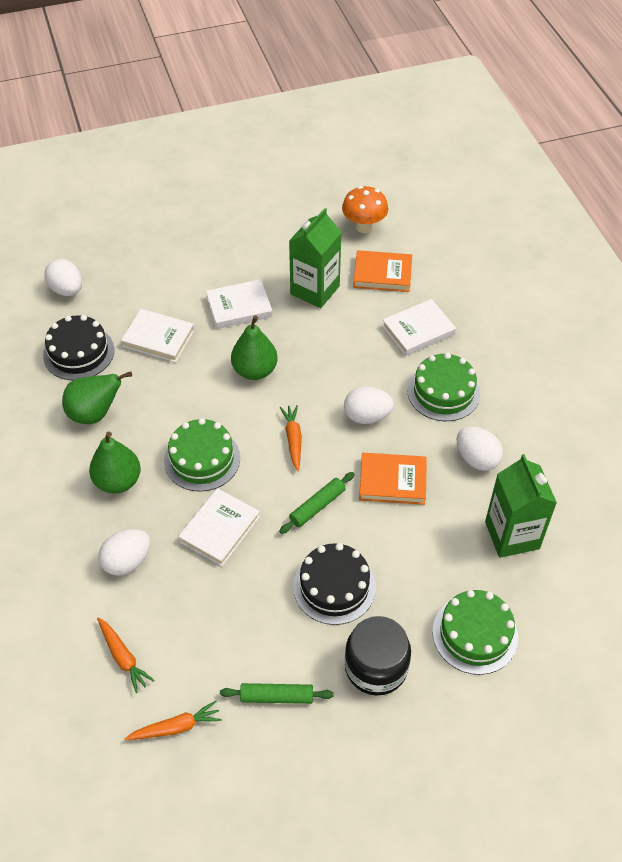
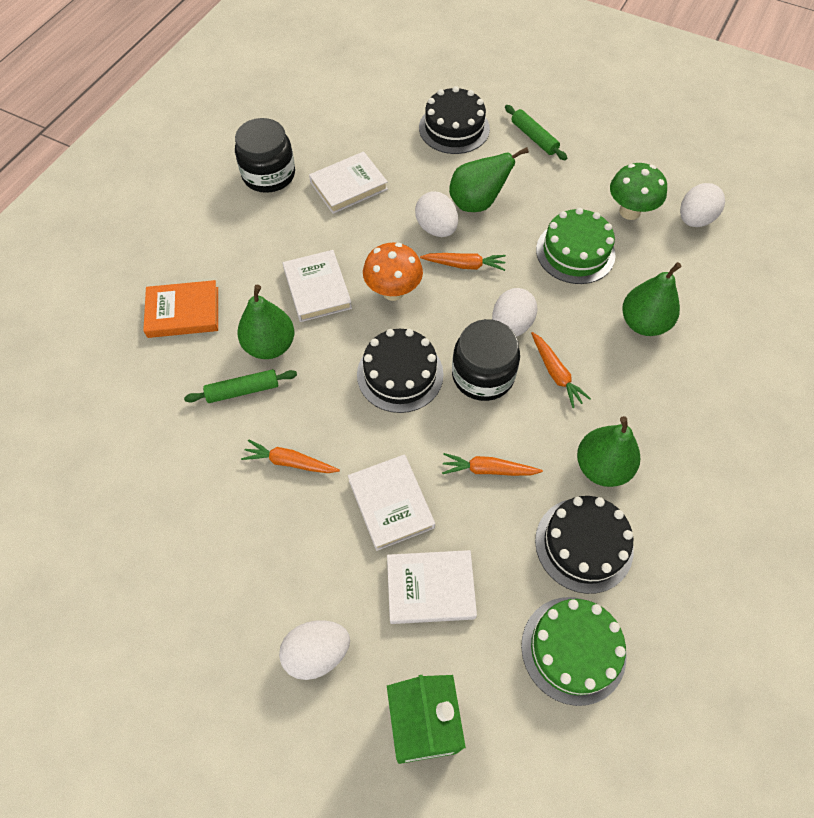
black cake: 2 -> 3
black jar: 1 -> 2
green cake: 3 -> 2
green carton: 2 -> 1
green mushroom: 0 -> 1
green pear: 3 -> 4
orange book: 2 -> 1
orange carrot: 3 -> 4

